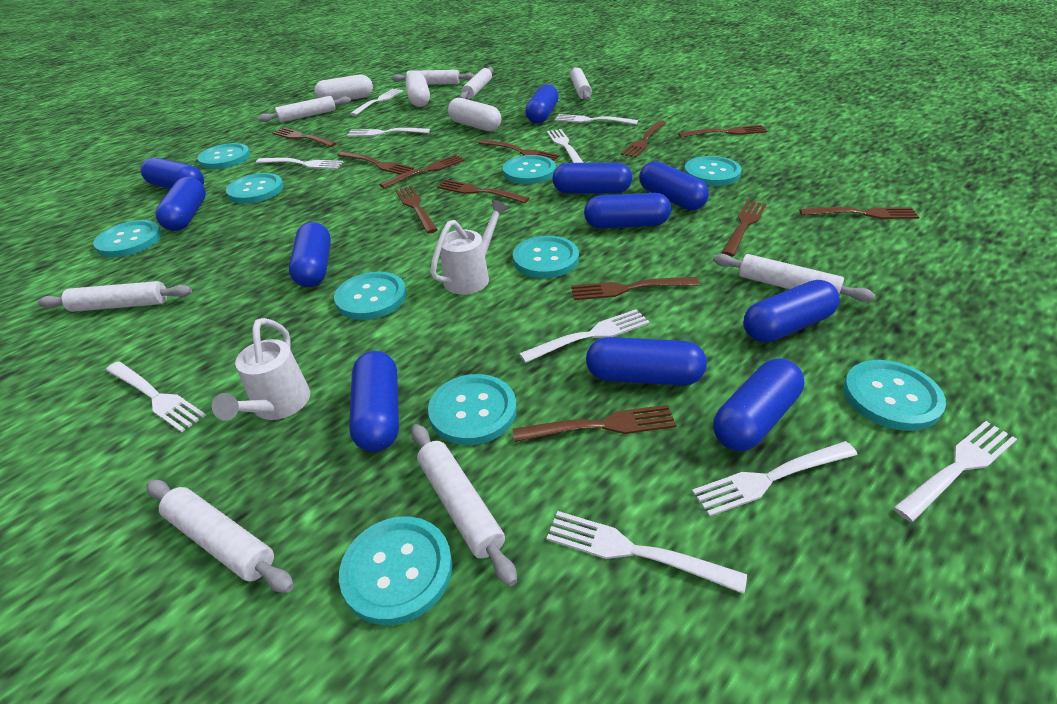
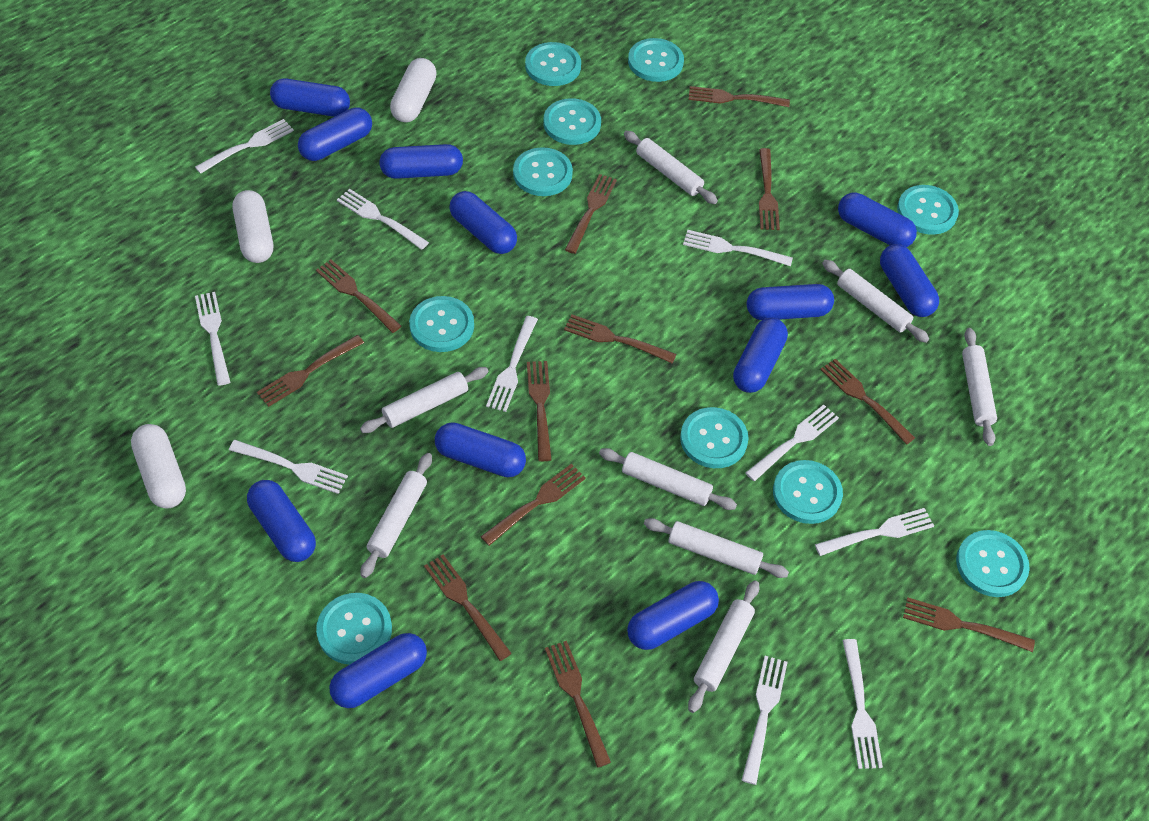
blue capsule: 11 -> 12
white watering can: 2 -> 0

